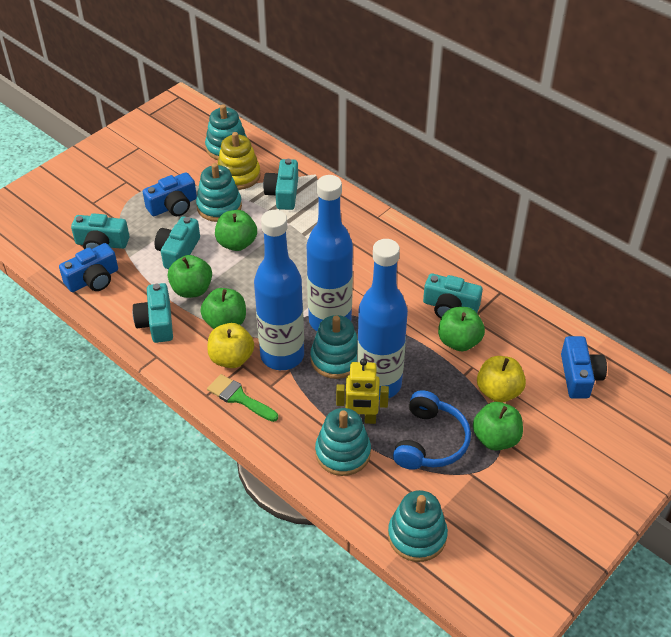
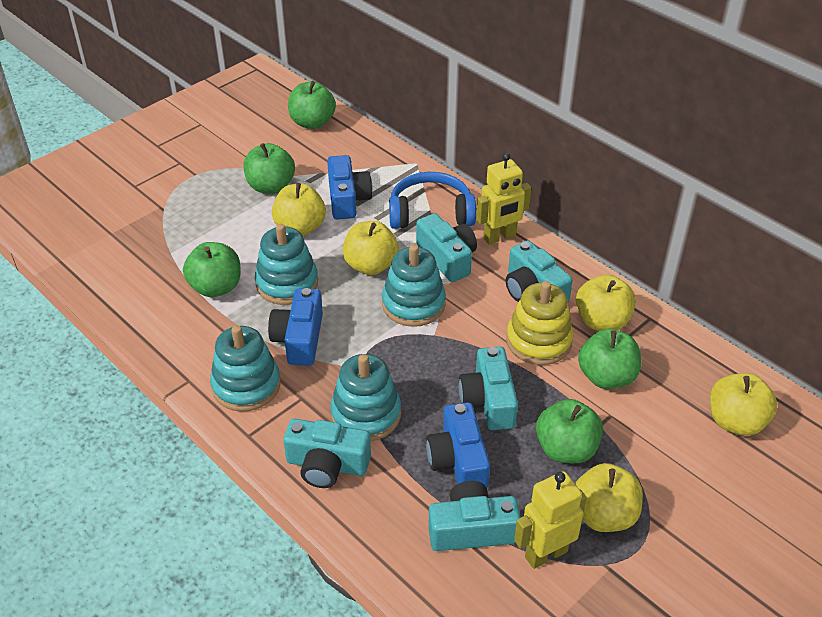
blue bottle: 3 -> 0
green brush: 1 -> 0
turquoise stacking toy: 5 -> 4
yellow apple: 2 -> 5
yellow robot: 1 -> 2

